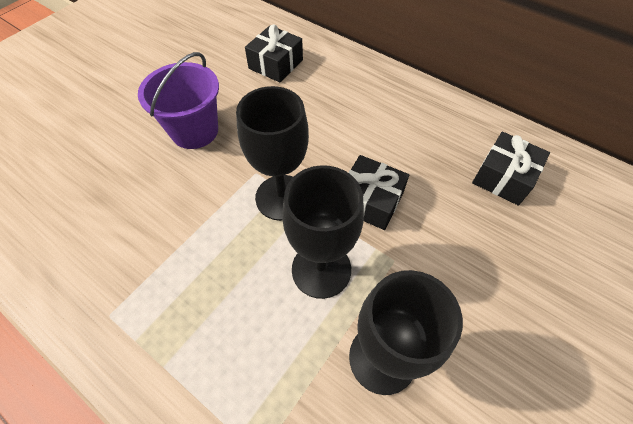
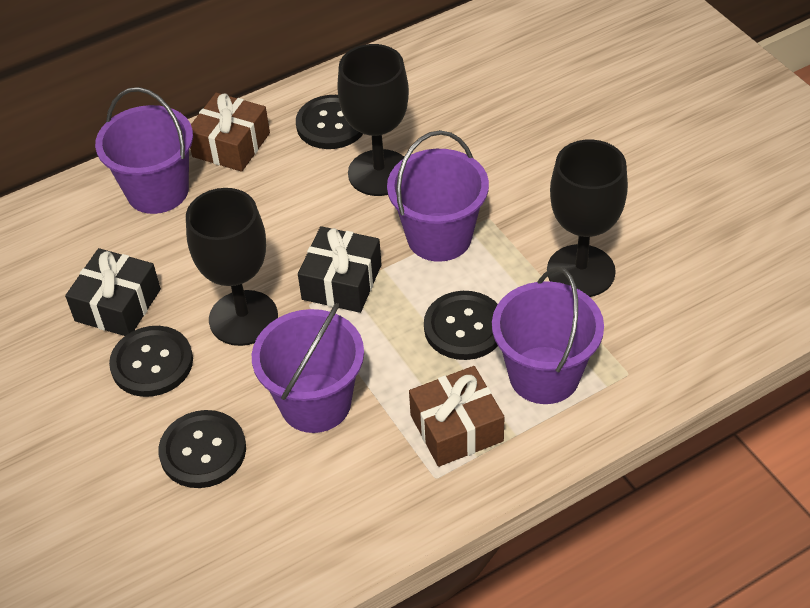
black button: 0 -> 4
black gift: 3 -> 2
brown gift: 0 -> 2
purple bucket: 1 -> 4

